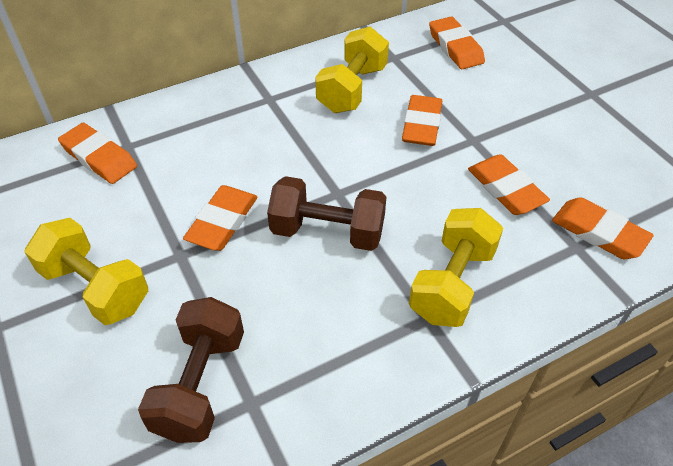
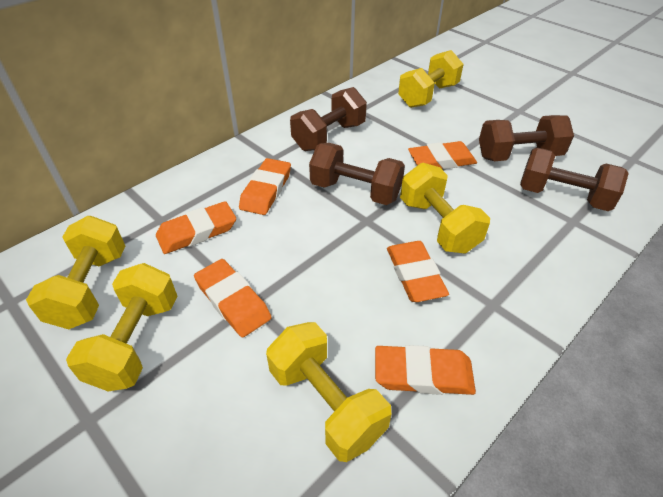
brown dumbbell: 2 -> 4
yellow dumbbell: 3 -> 5

